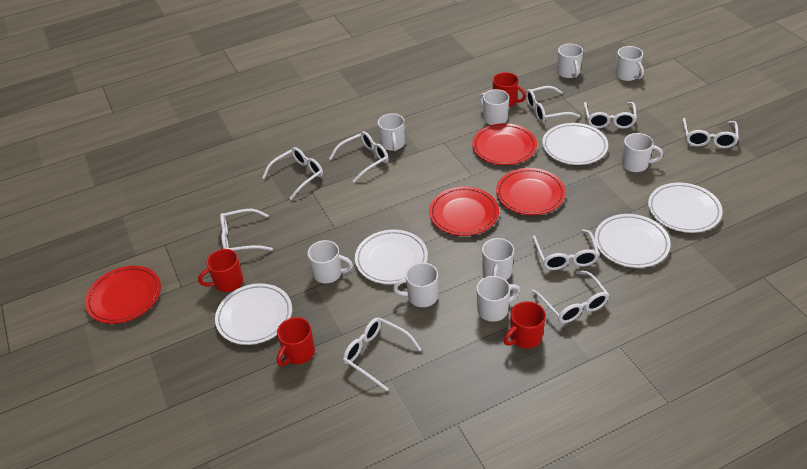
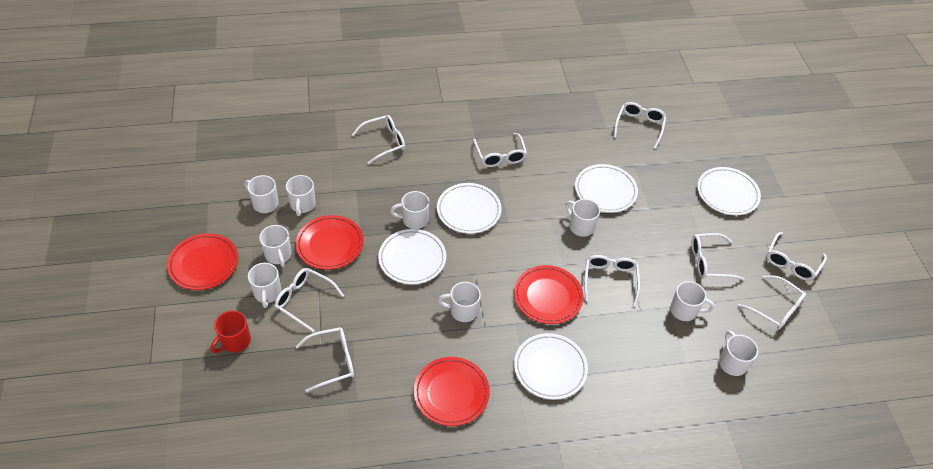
red mug: 4 -> 1

